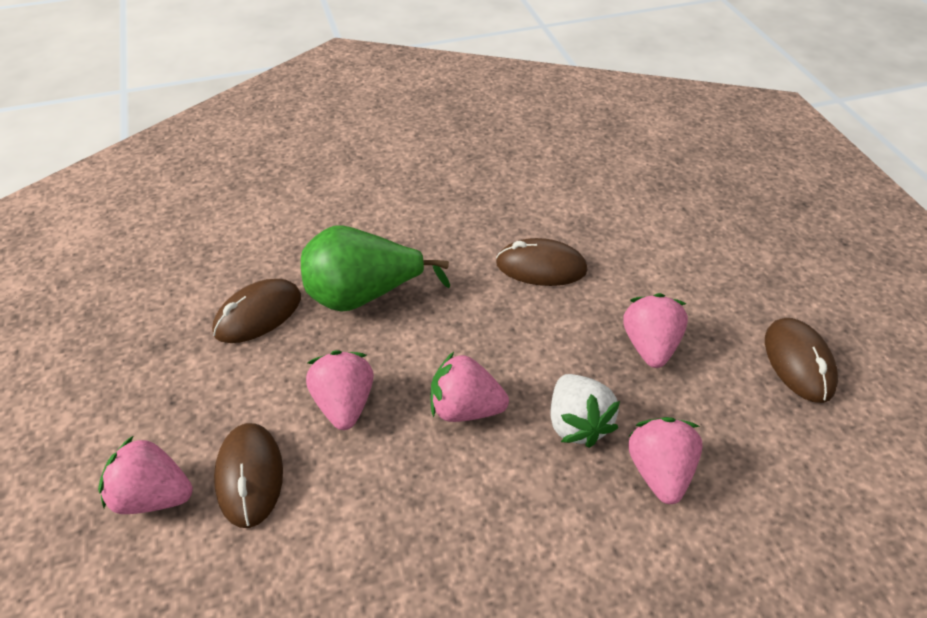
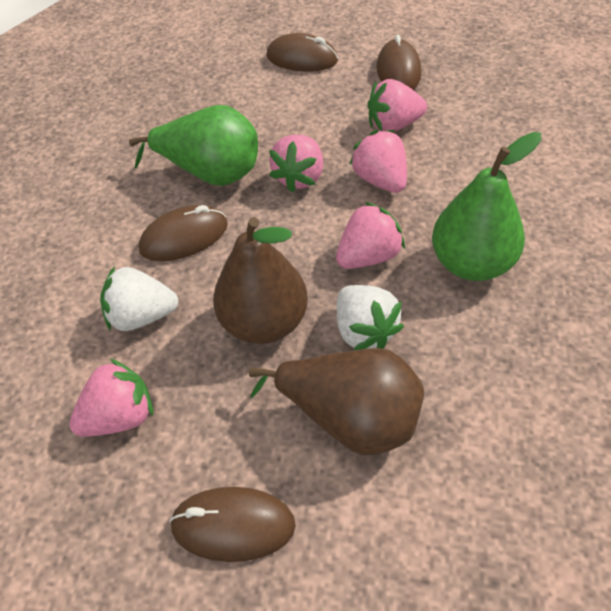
brown pear: 0 -> 2
green pear: 1 -> 2
white strawberry: 1 -> 2

